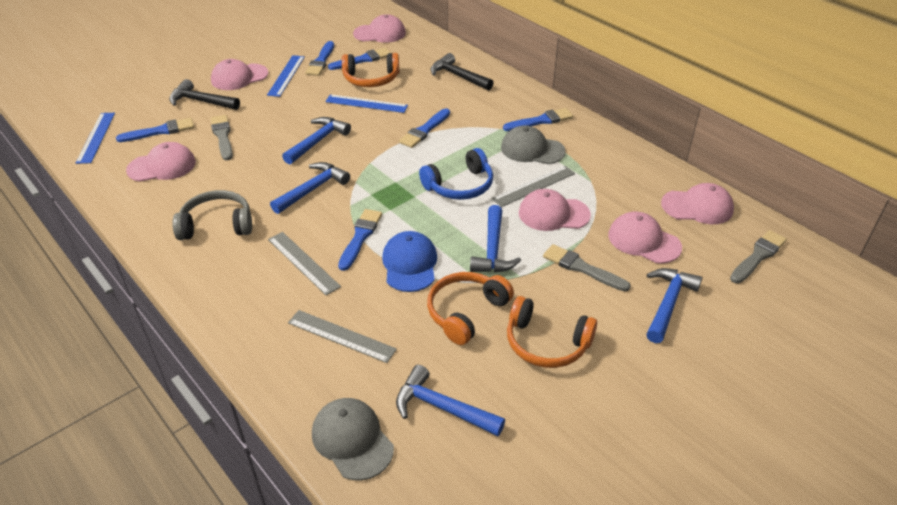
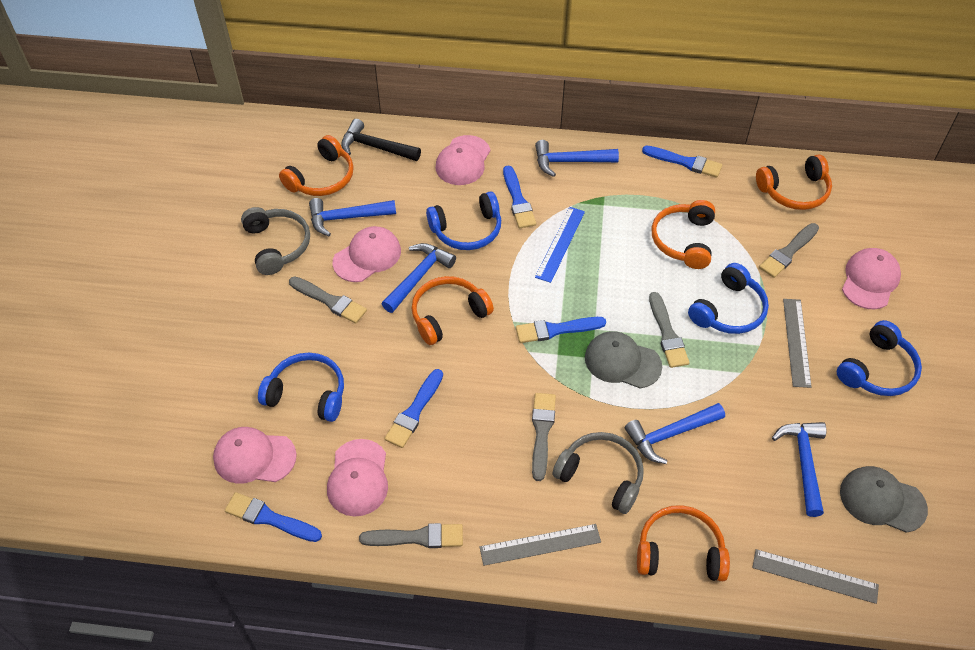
black hammer: 2 -> 1
blue brush: 6 -> 5
blue cap: 1 -> 0
blue headphones: 1 -> 4
blue ruler: 3 -> 1
grey brush: 3 -> 5
grey headphones: 1 -> 2
orange headphones: 3 -> 5
pink cap: 6 -> 5

